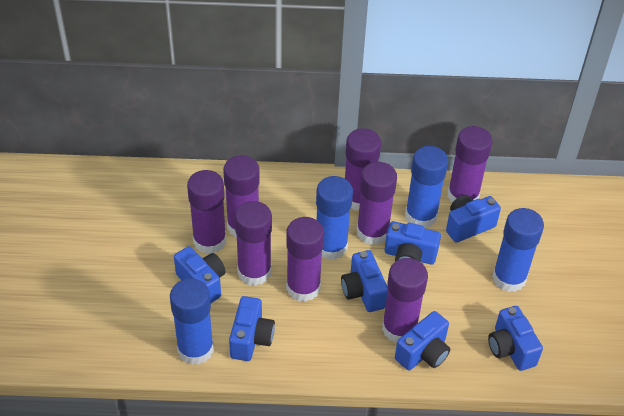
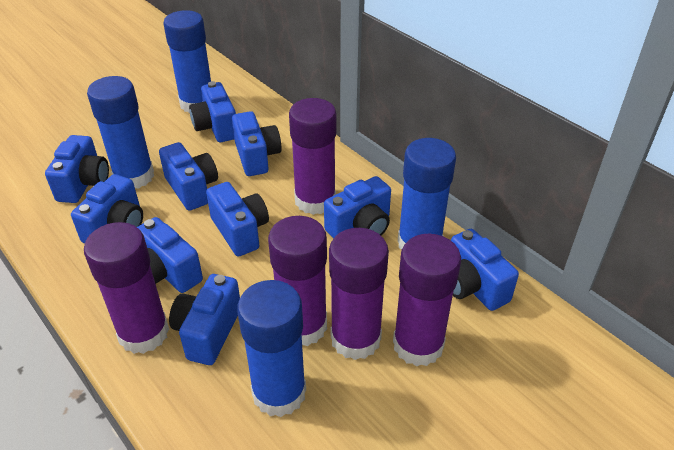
blue camera: 7 -> 10
purple glue stick: 8 -> 5

